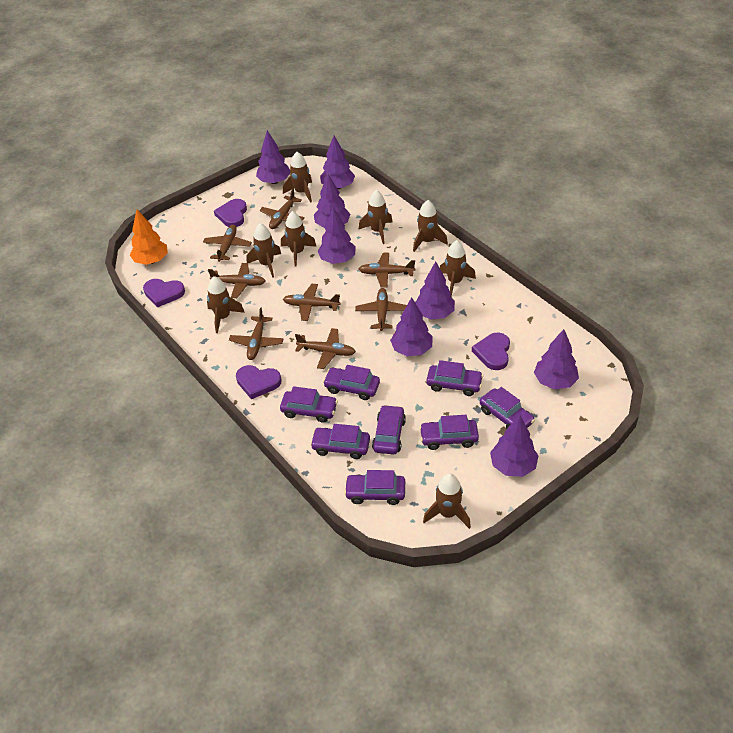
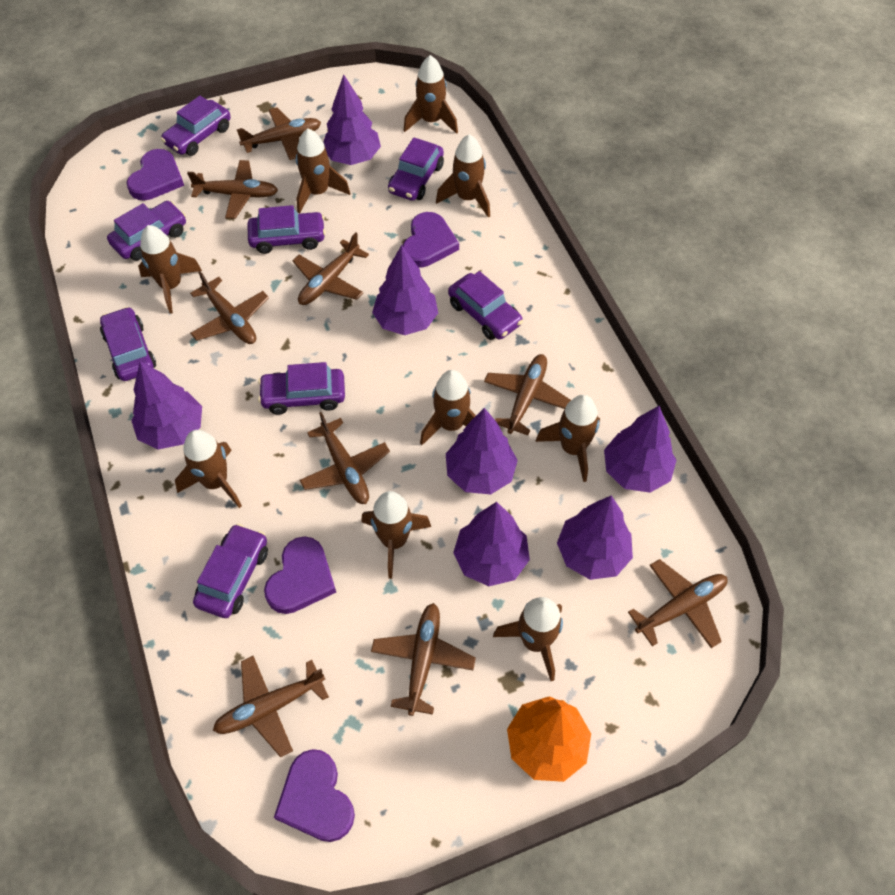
brown plane: 8 -> 9
brown rocket: 8 -> 9
purple tree: 8 -> 7

